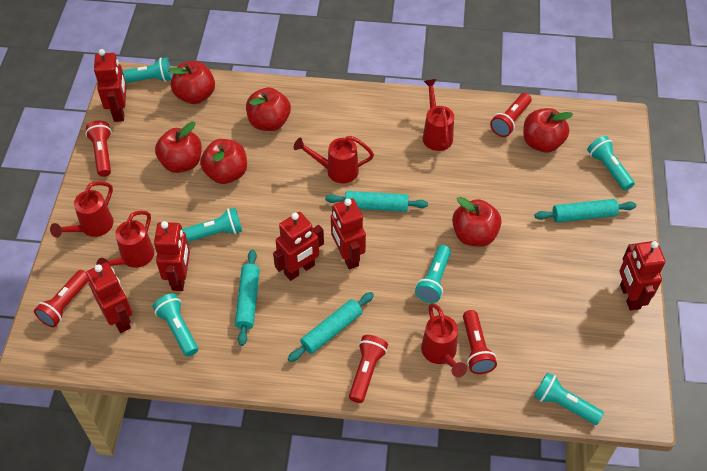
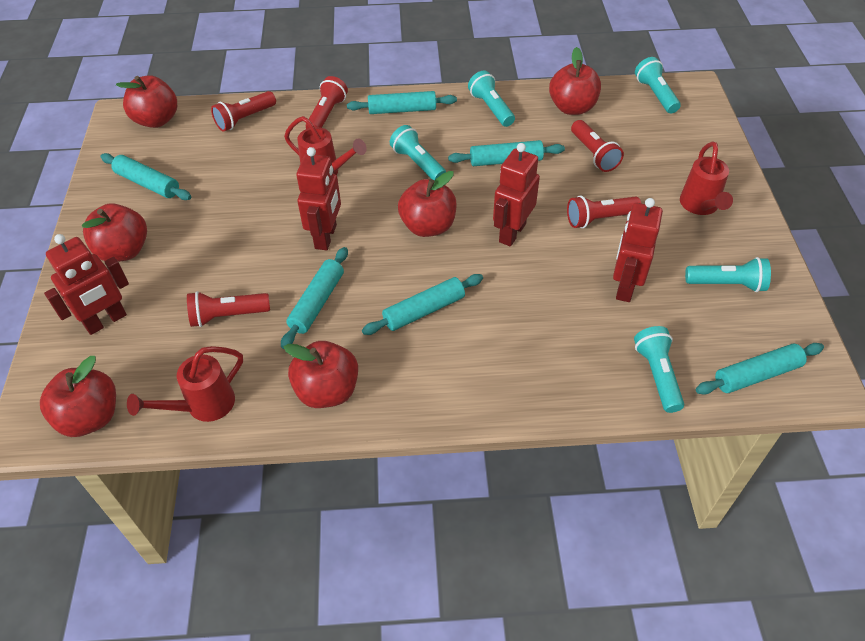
red robot: 6 -> 4
red watering can: 5 -> 3
turquoise flashlight: 6 -> 5
turquoise rolling pin: 4 -> 6

